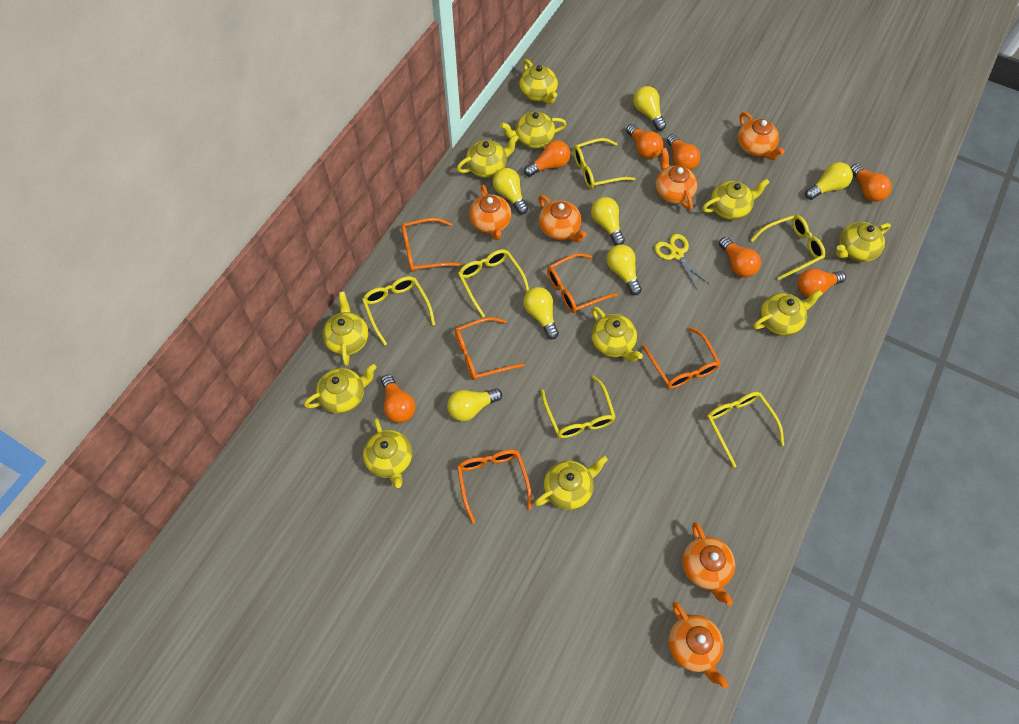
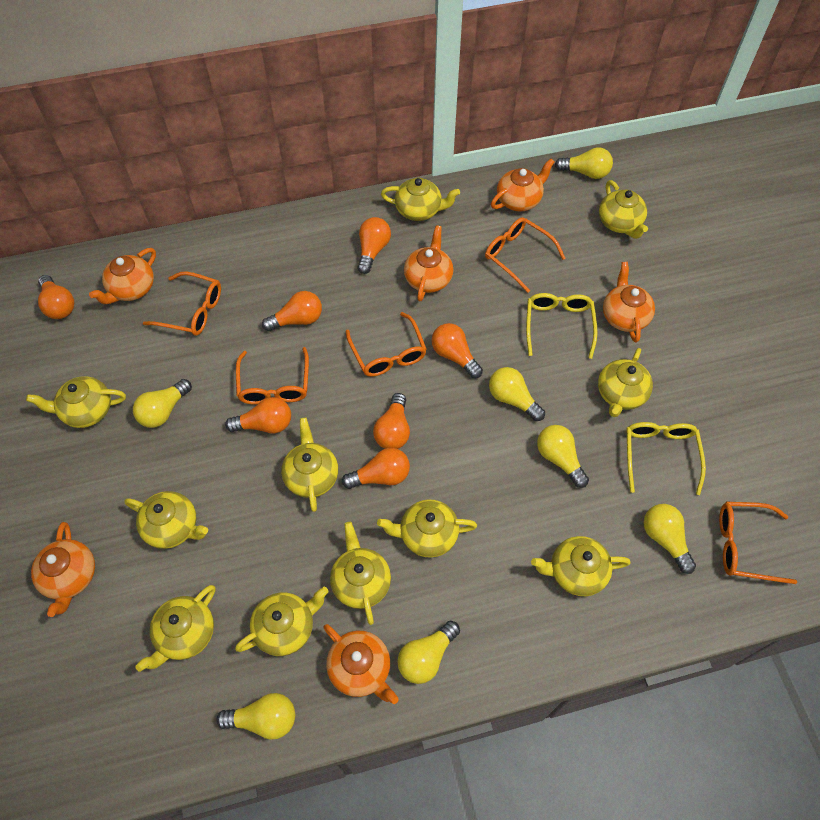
yellow glasses: 6 -> 2
yellow scissors: 1 -> 0

